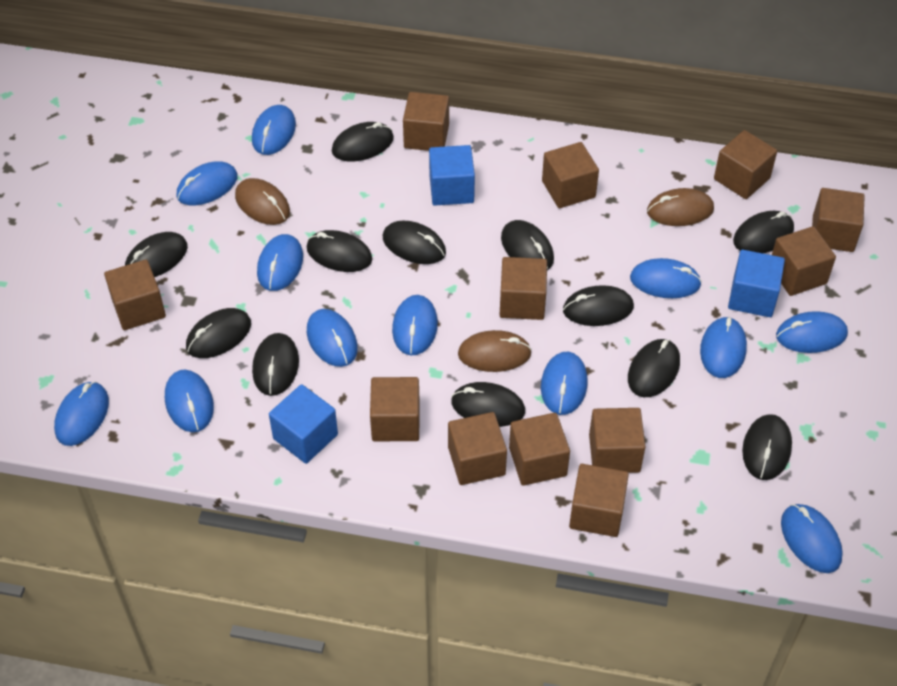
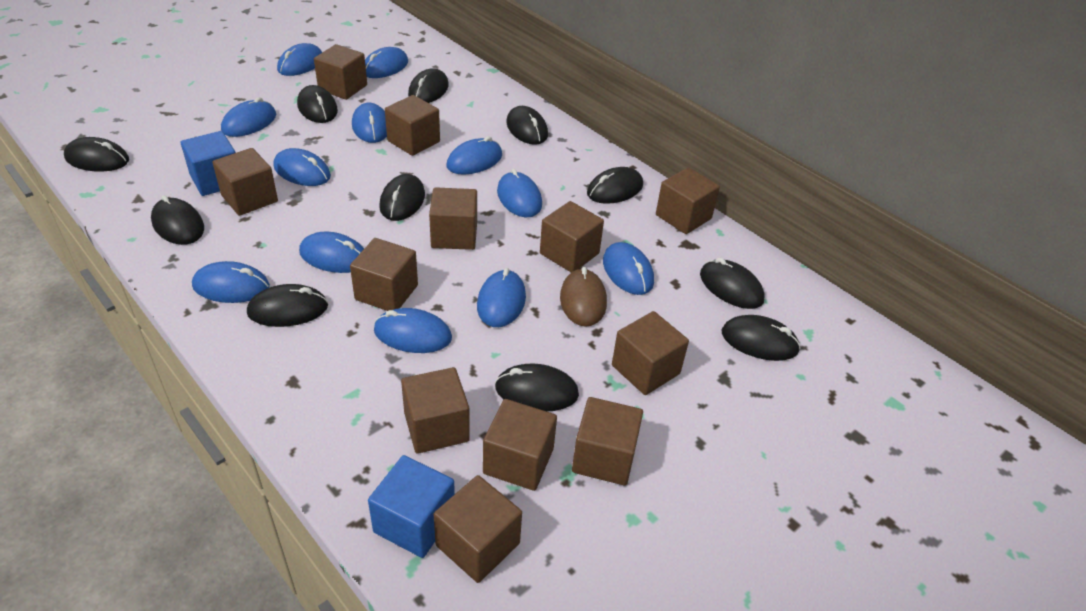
black mouse: 12 -> 11
blue cube: 3 -> 2
brown mouse: 3 -> 1

